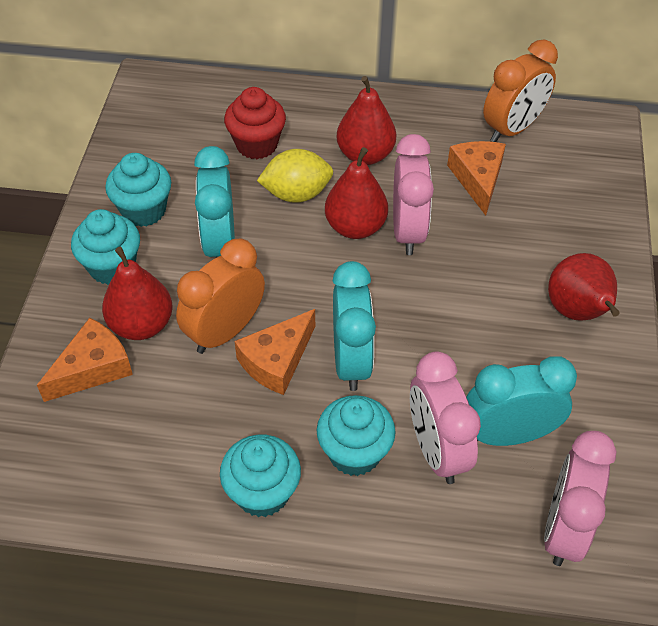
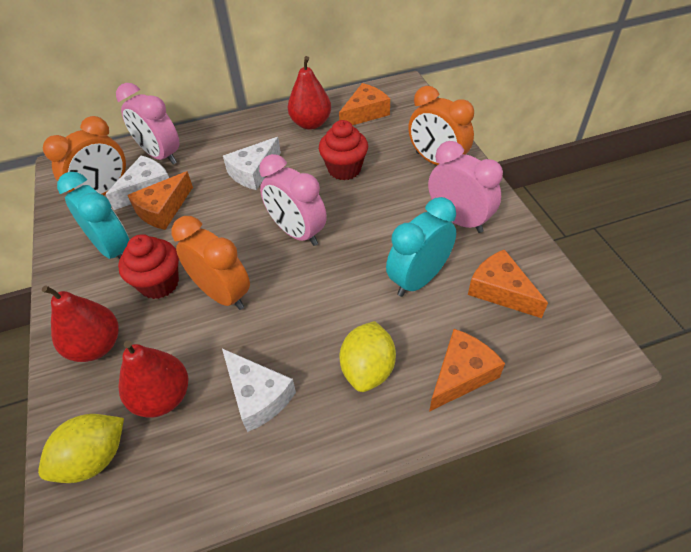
orange cheese: 3 -> 4
orange clock: 2 -> 3
red cupcake: 1 -> 2
red pear: 4 -> 3
turquoise clock: 3 -> 2
turquoise cupcake: 4 -> 0
white cheese: 0 -> 3
yellow lemon: 1 -> 2

